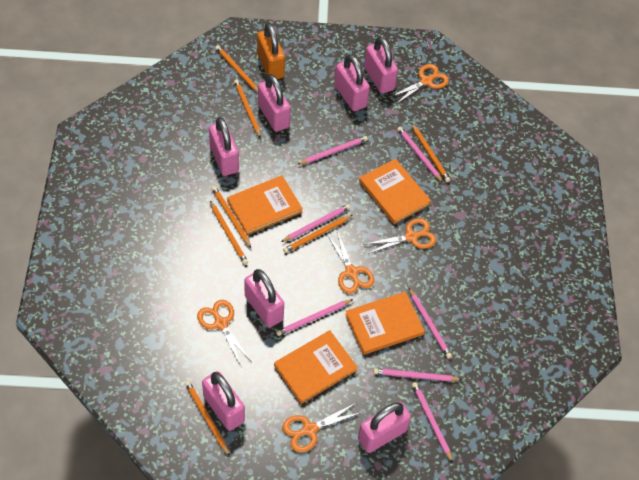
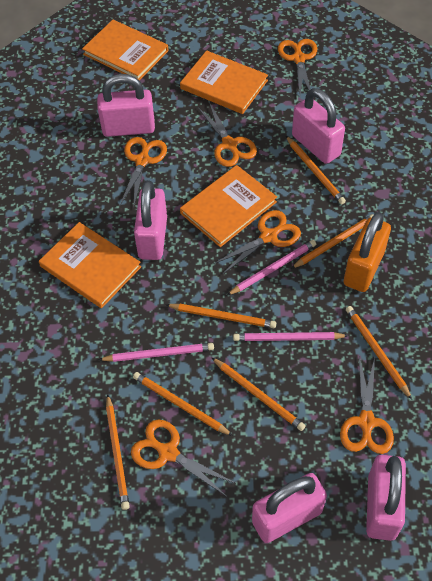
orange scissors: 5 -> 6
pink padlock: 7 -> 5
pink pencil: 7 -> 3

